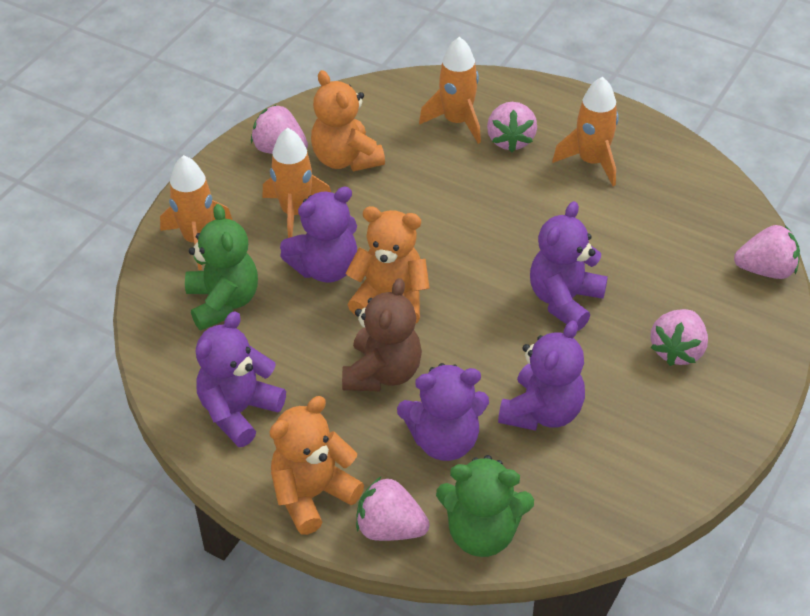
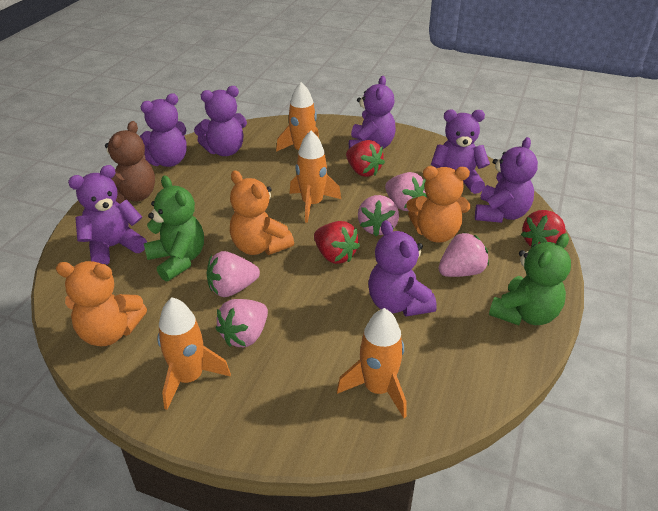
purple teddy bear: 5 -> 7
red strawberry: 0 -> 3

